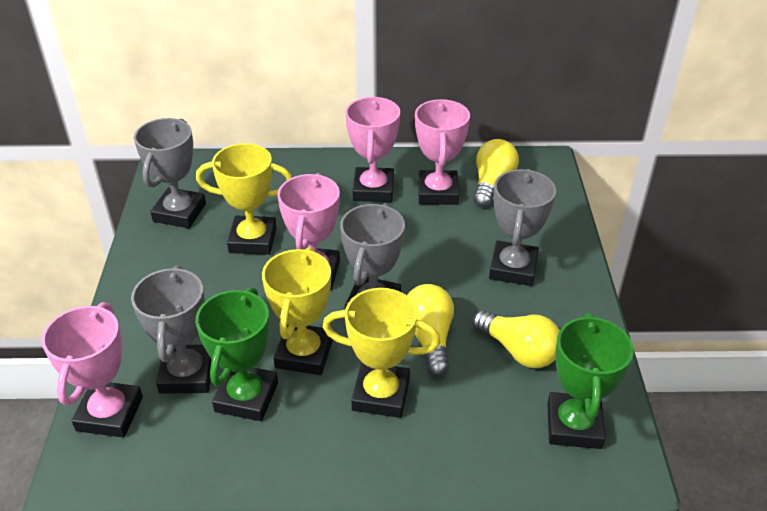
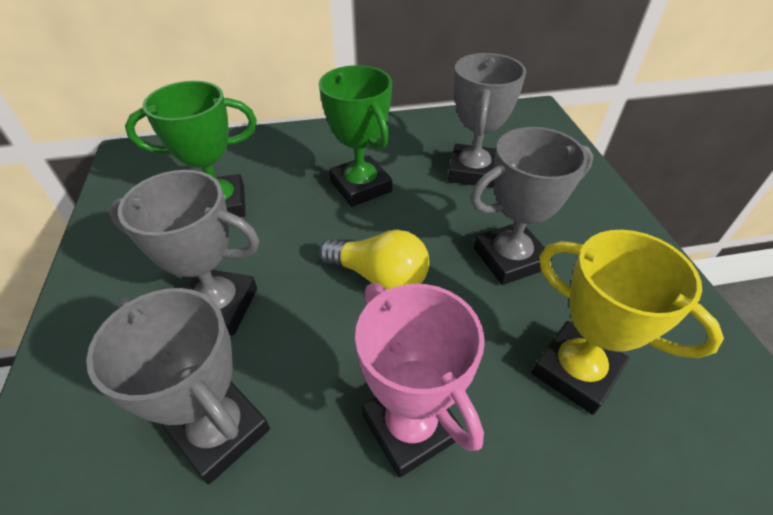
pink trophy: 4 -> 1
yellow light bulb: 3 -> 1
yellow trophy: 3 -> 1

